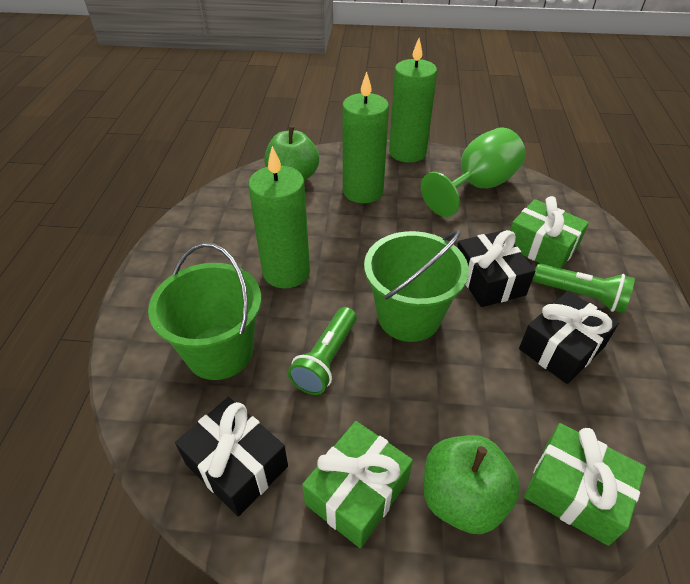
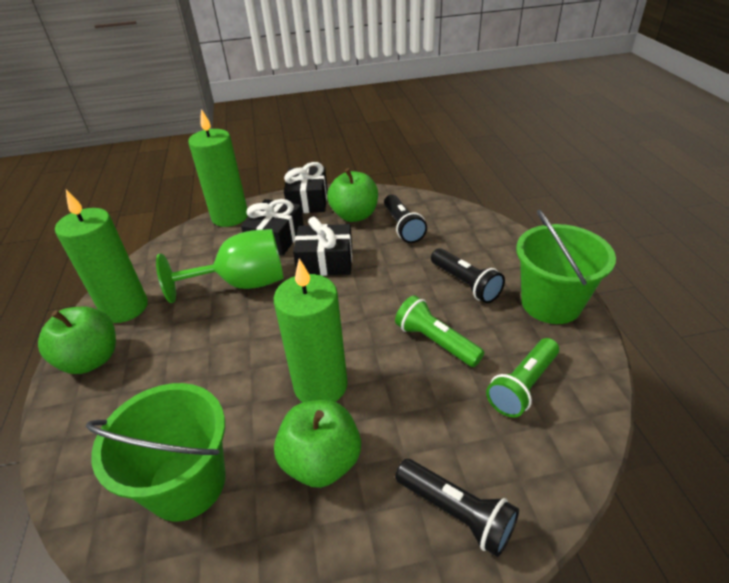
black flashlight: 0 -> 3
green apple: 2 -> 3
green gift: 3 -> 0

